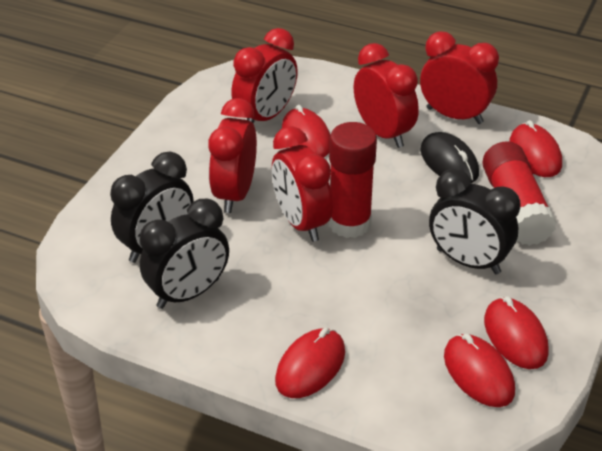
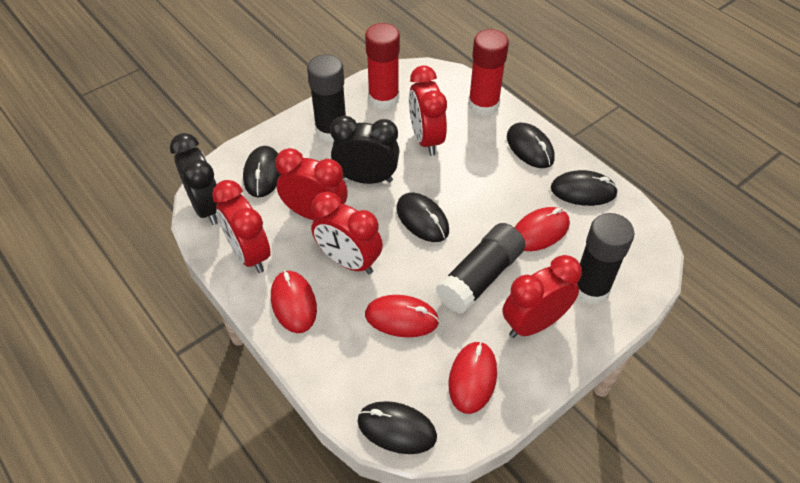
black clock: 3 -> 2
black glue stick: 0 -> 3
black mouse: 1 -> 5
red mouse: 5 -> 4

